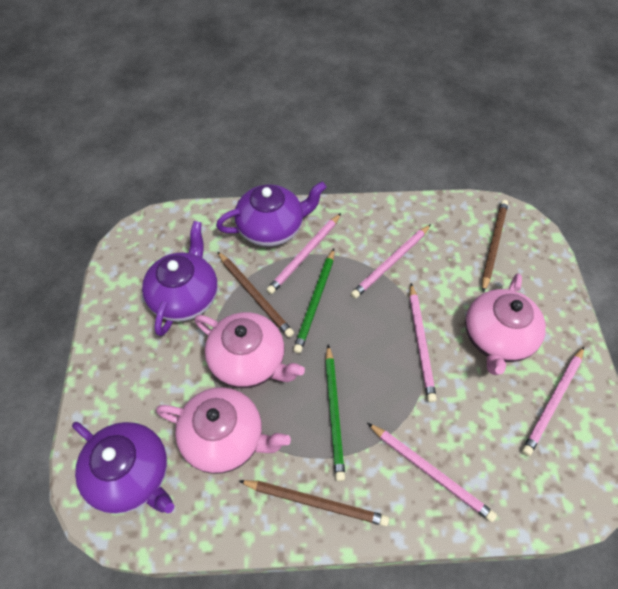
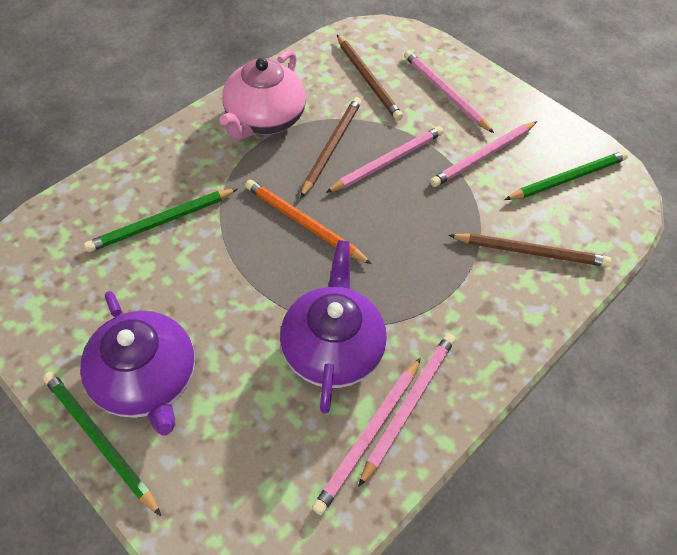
green pencil: 2 -> 3
orange pencil: 0 -> 1
pink teapot: 3 -> 1
purple teapot: 3 -> 2

